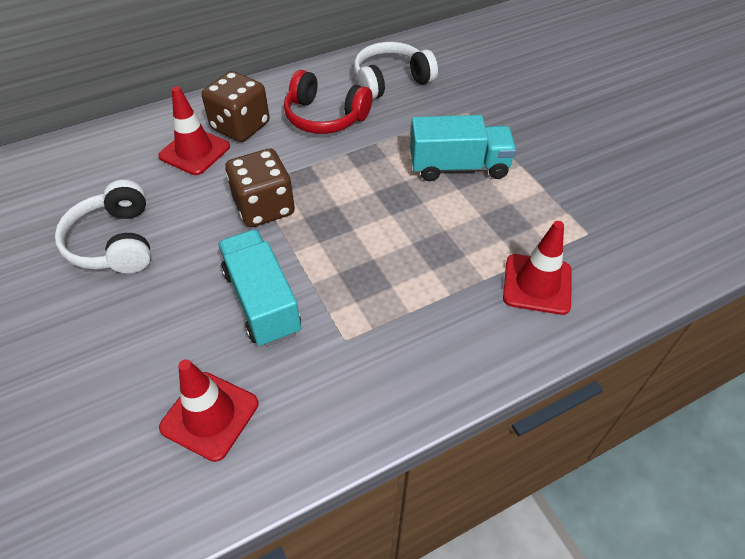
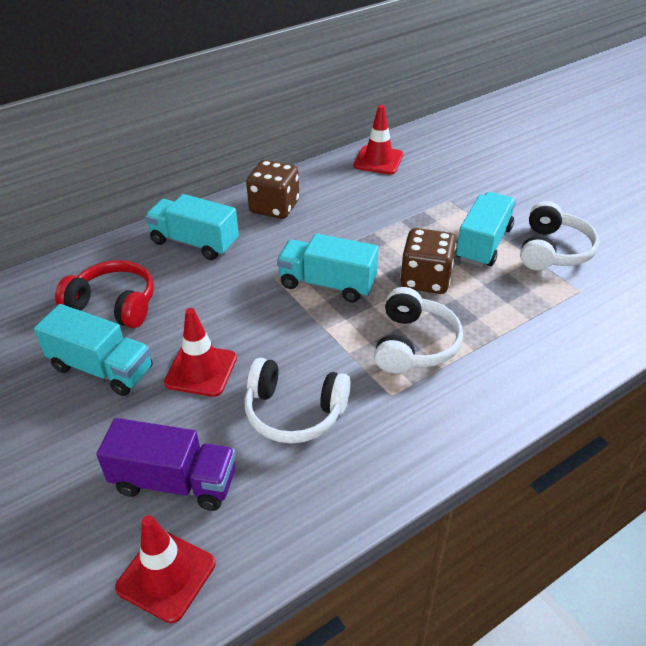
purple truck: 0 -> 1
turquoise truck: 2 -> 4
white headphones: 2 -> 3

